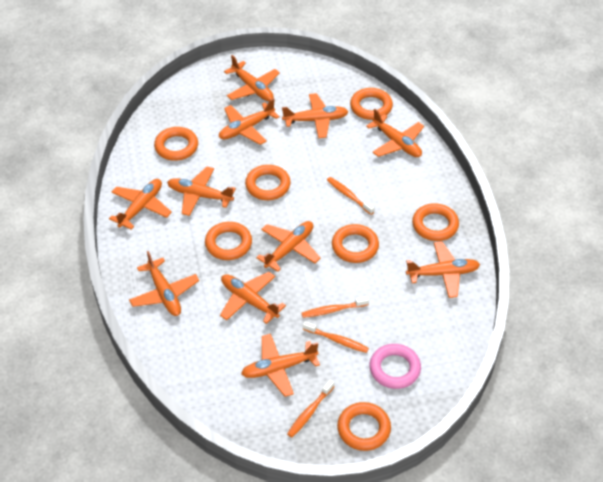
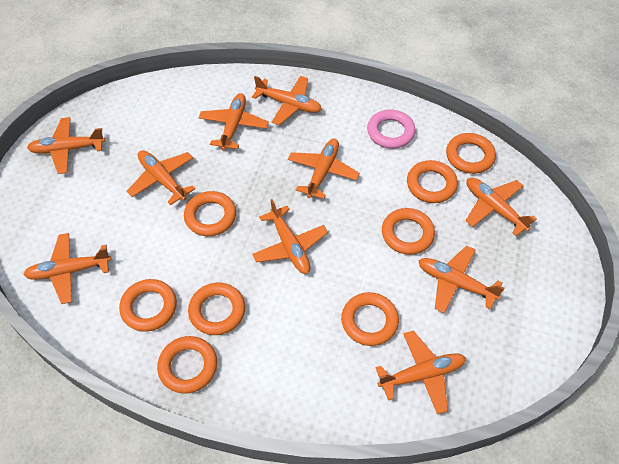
orange plane: 11 -> 10
orange ring: 7 -> 8
orange toothbrush: 4 -> 0

